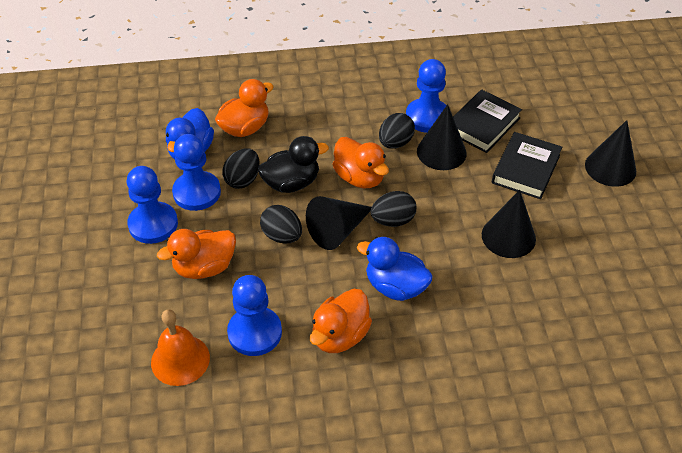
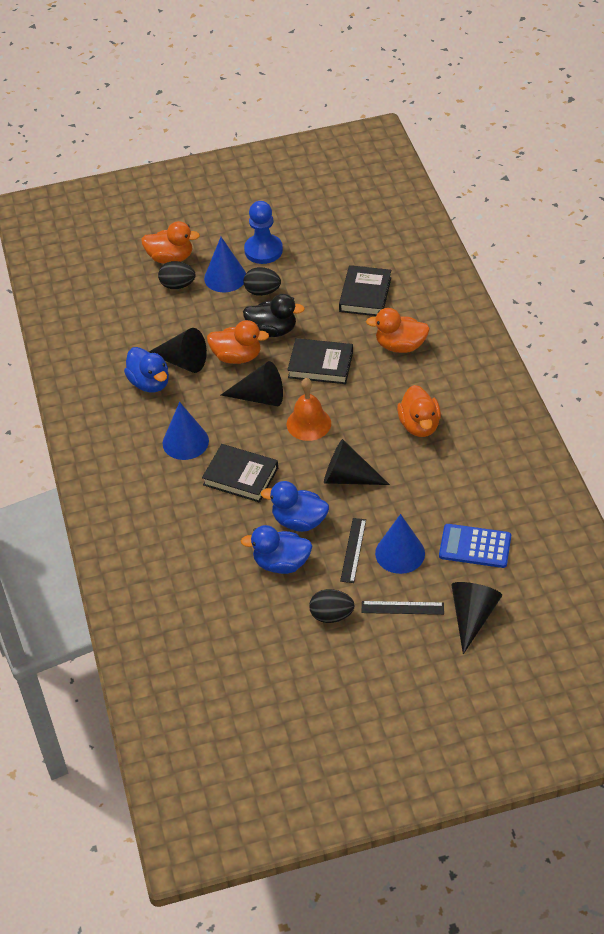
black book: 2 -> 3
black egg: 4 -> 3
black ruler: 0 -> 2
blue calculator: 0 -> 1
blue cone: 0 -> 3
blue duck: 2 -> 3
blue pawn: 4 -> 1

